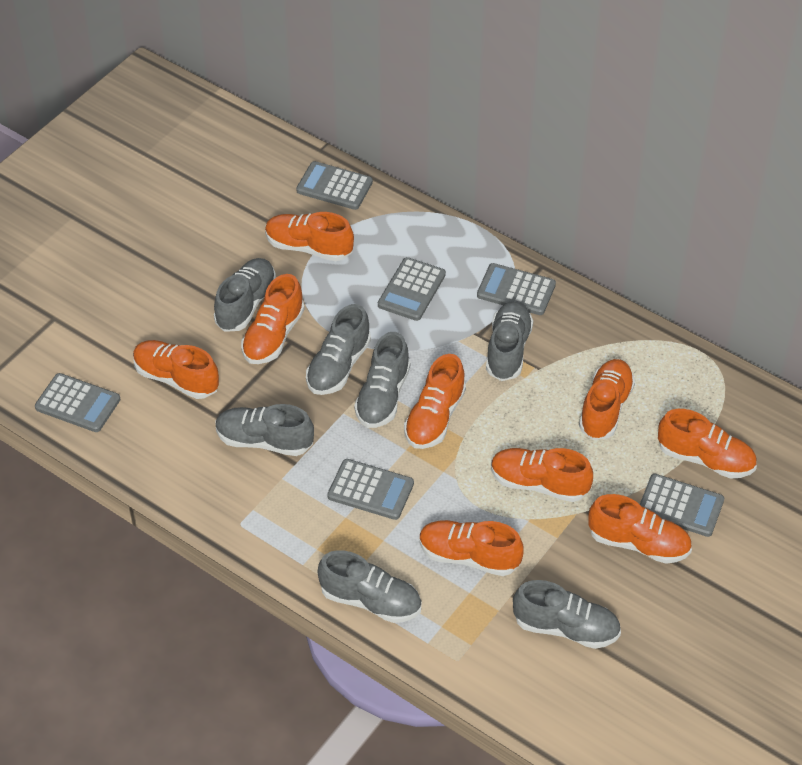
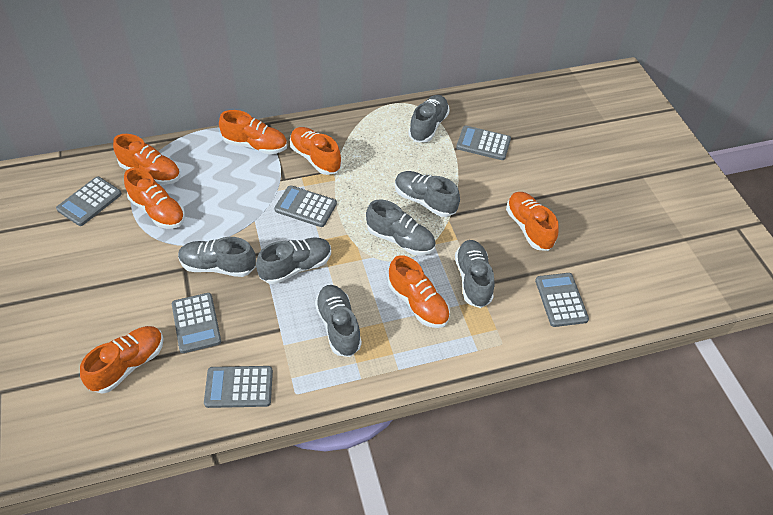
orange shoe: 9 -> 7

